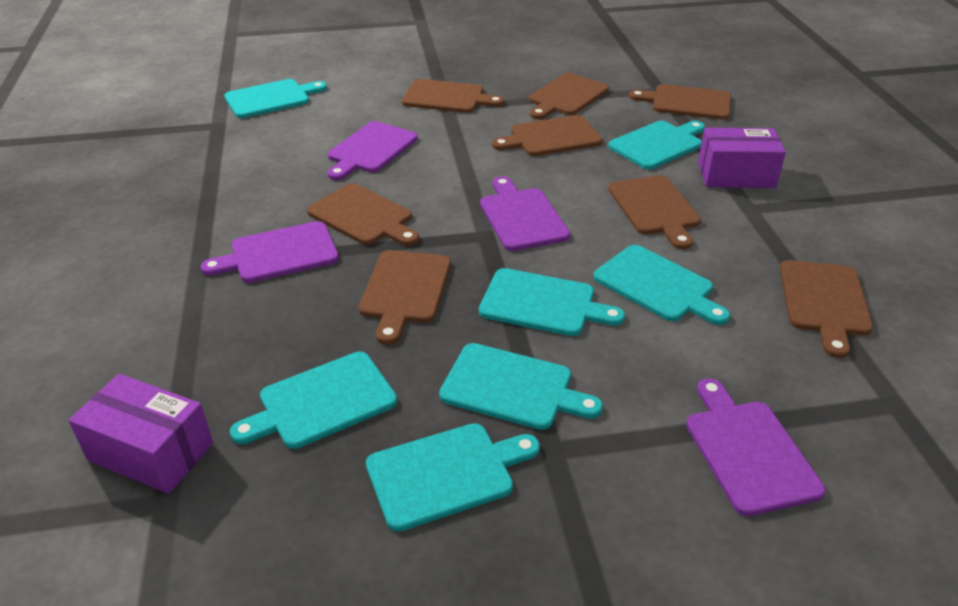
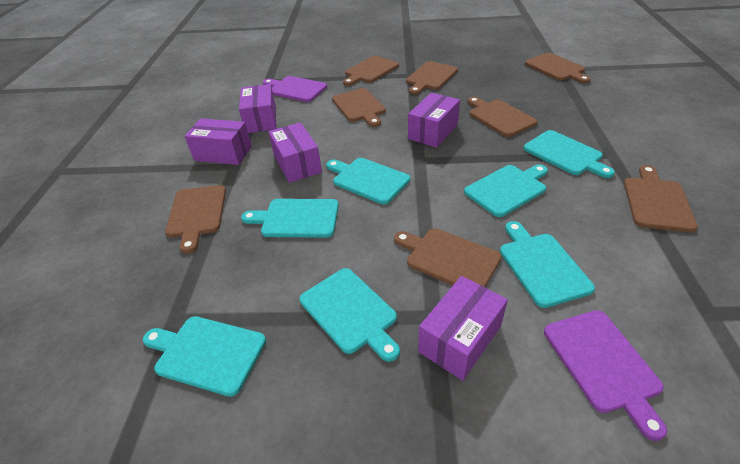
purple box: 2 -> 5
purple cutting board: 4 -> 2

